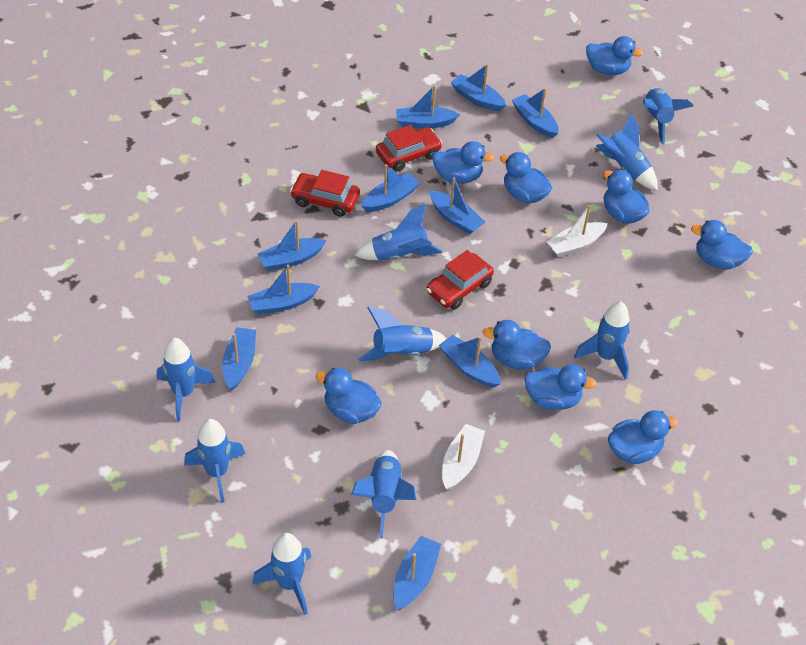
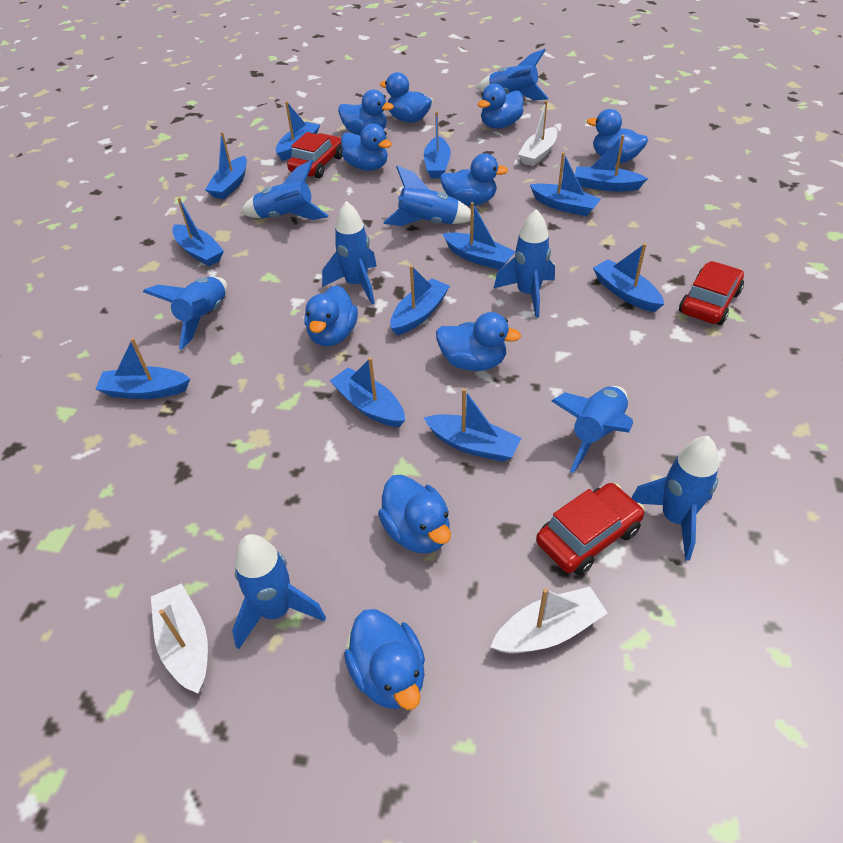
blue boat: 10 -> 12
blue duck: 9 -> 10
white boat: 2 -> 3

